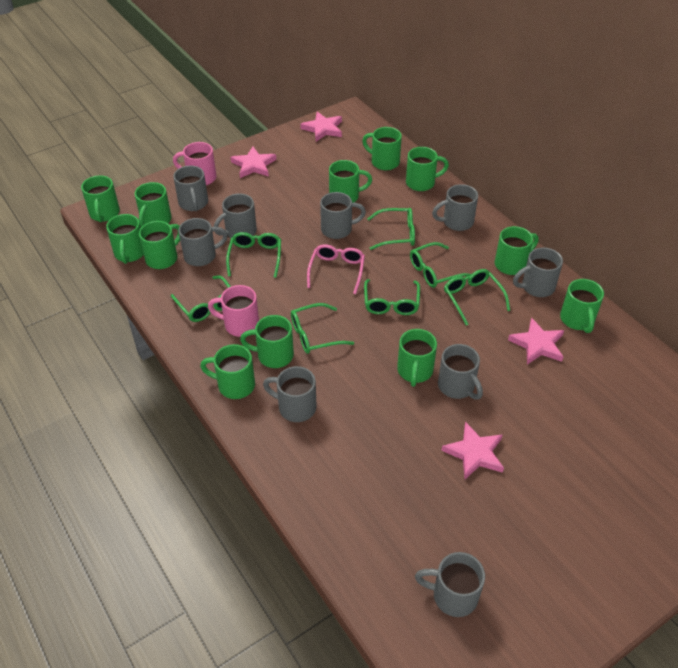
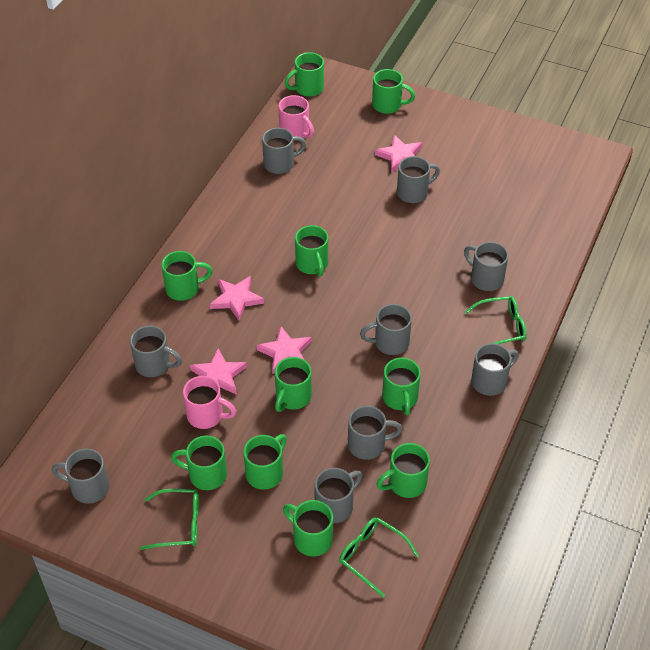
green glasses: 7 -> 3
green mug: 12 -> 10
pink glasses: 1 -> 0

